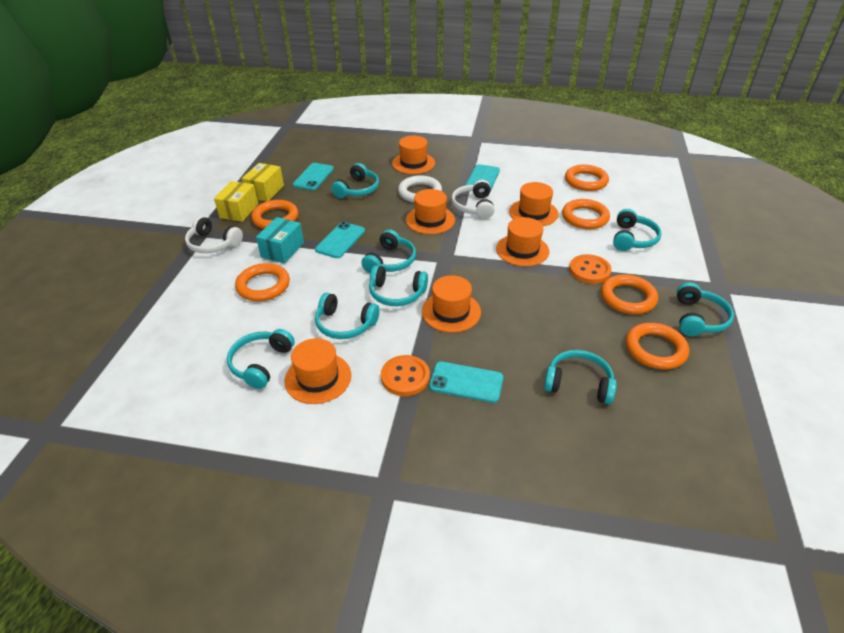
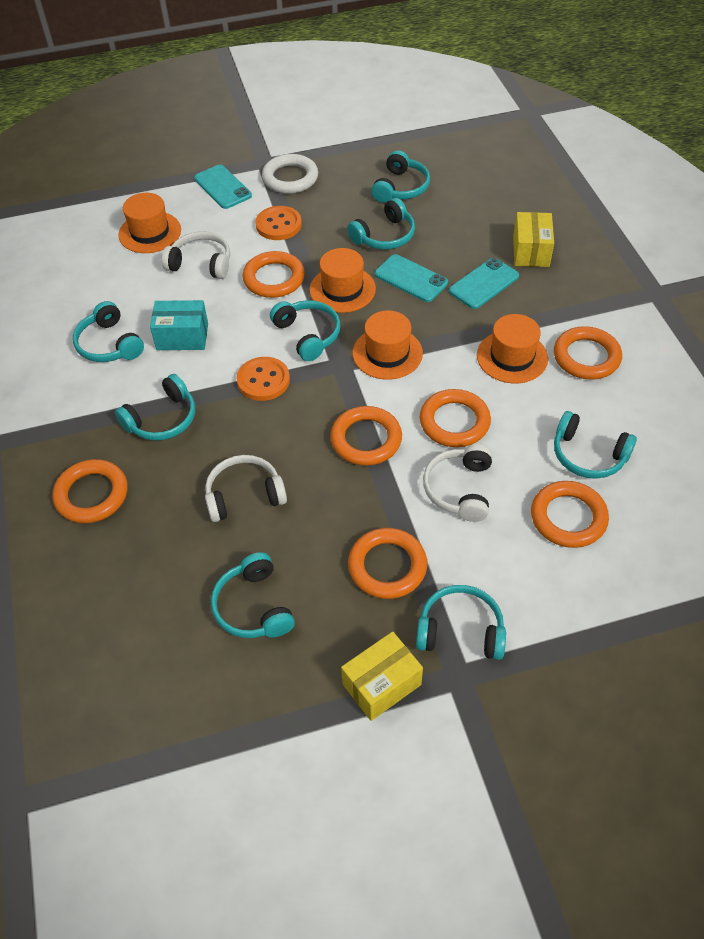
orange hat: 6 -> 4
orange ring: 6 -> 7
turquoise phone: 4 -> 3
white headphones: 2 -> 3

